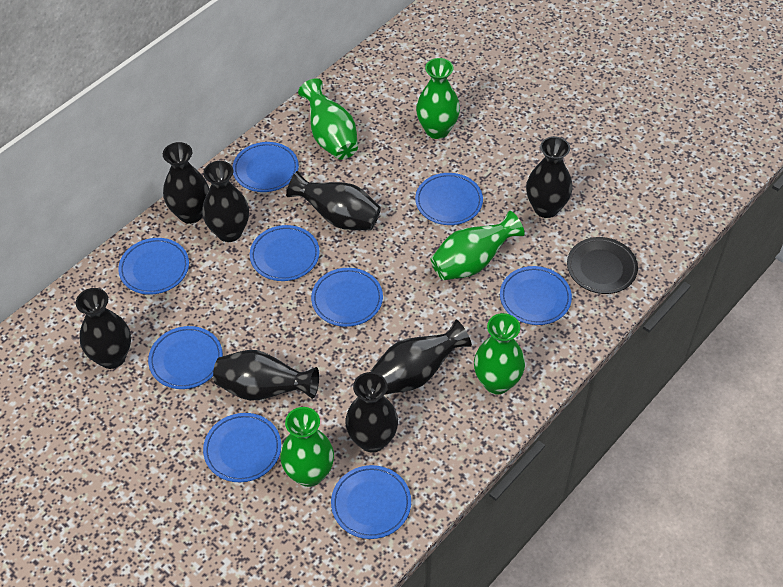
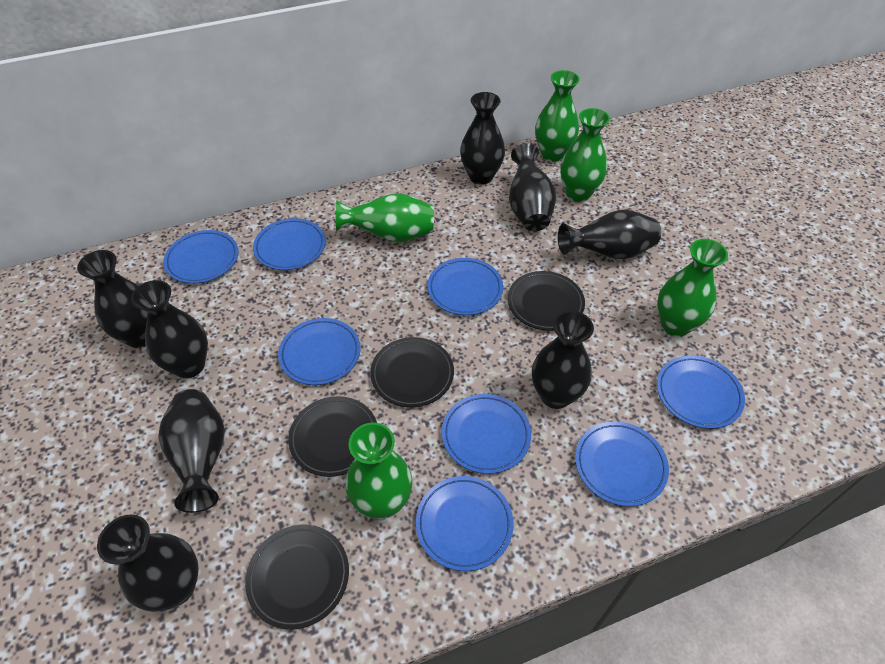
black plate: 1 -> 4
blue plate: 9 -> 8

